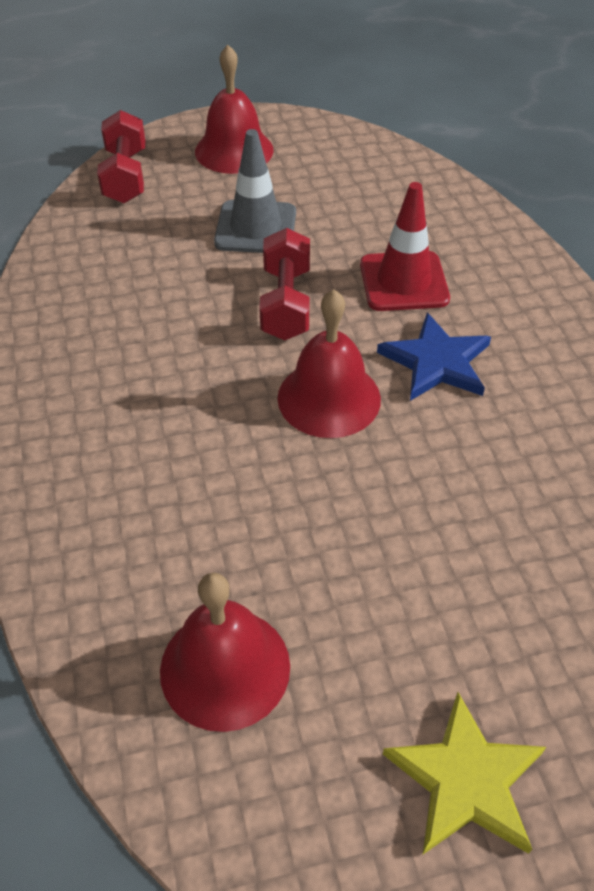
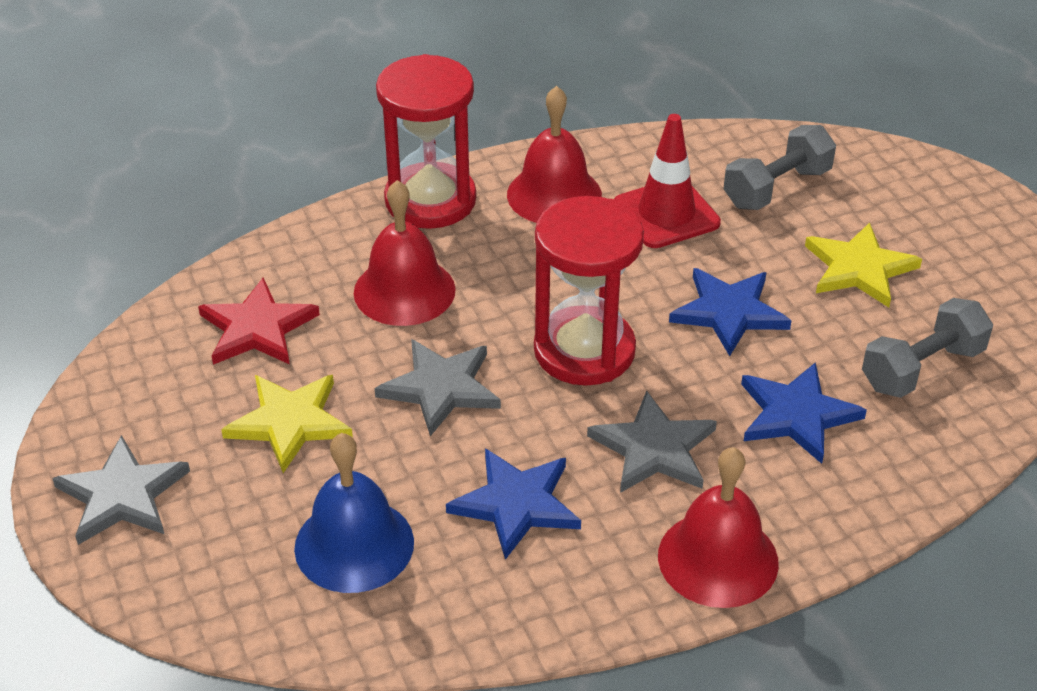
blue bell: 0 -> 1
blue star: 1 -> 3
grey dumbbell: 0 -> 2
grey star: 0 -> 3
grey traffic cone: 1 -> 0
red dumbbell: 2 -> 0
red hourglass: 0 -> 2
red star: 0 -> 1
yellow star: 1 -> 2

